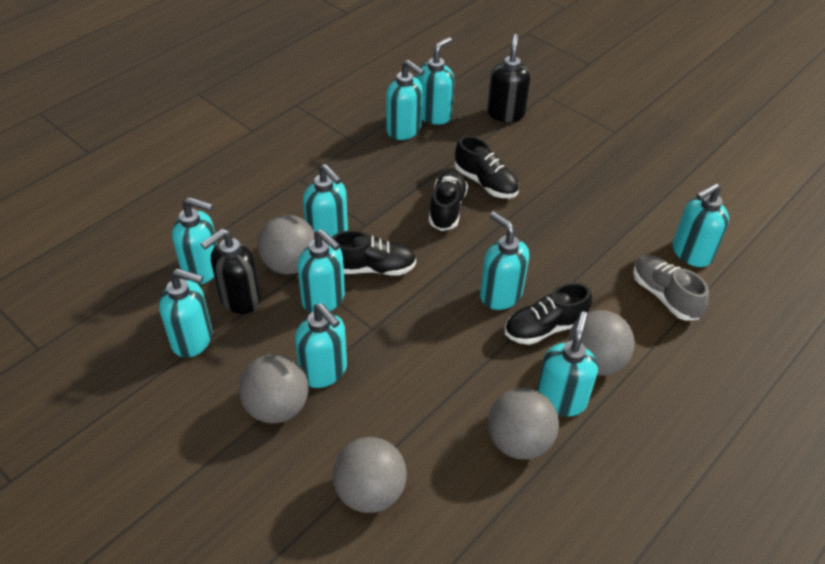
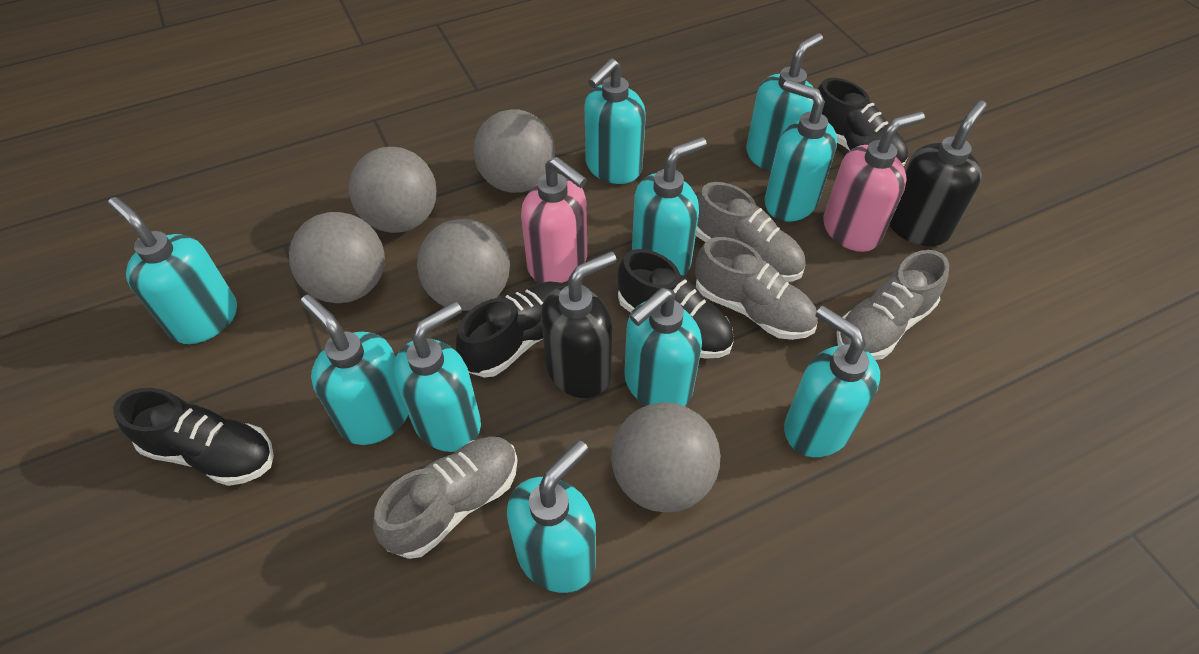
grey shoe: 1 -> 4
pink soap dispenser: 0 -> 2

